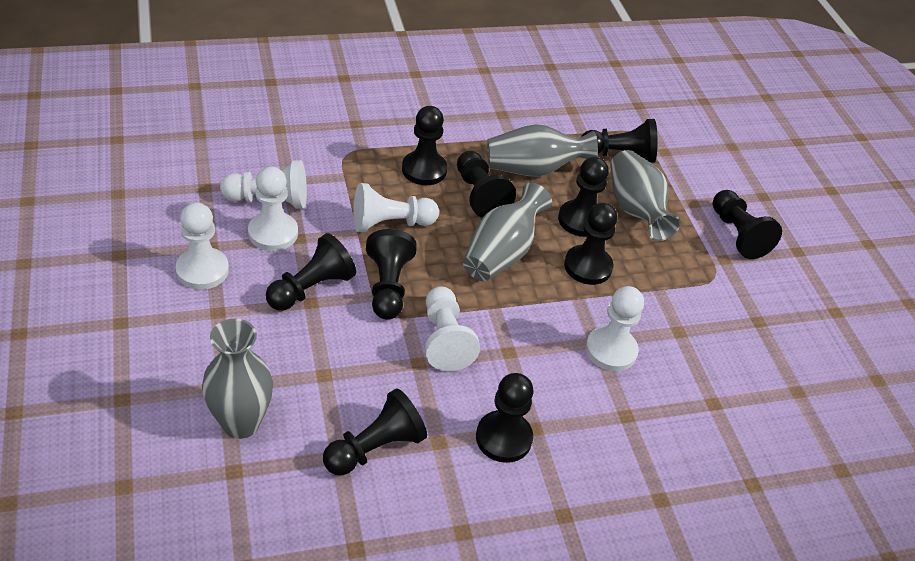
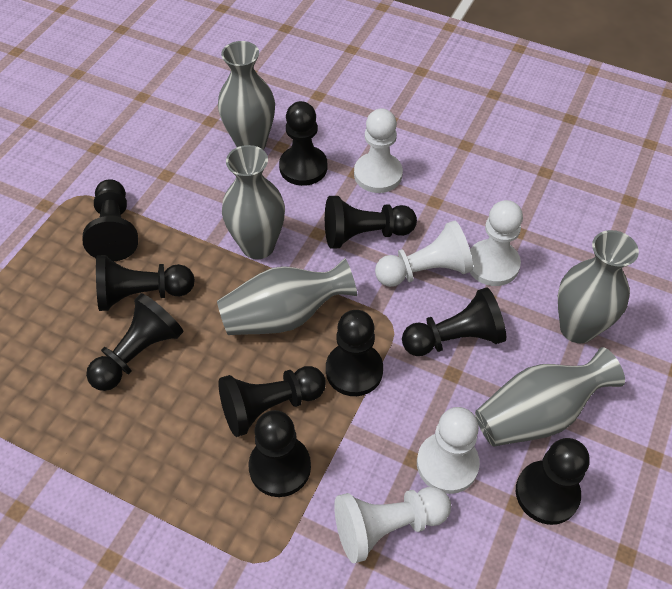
grey vase: 4 -> 5
white pawn: 6 -> 5

